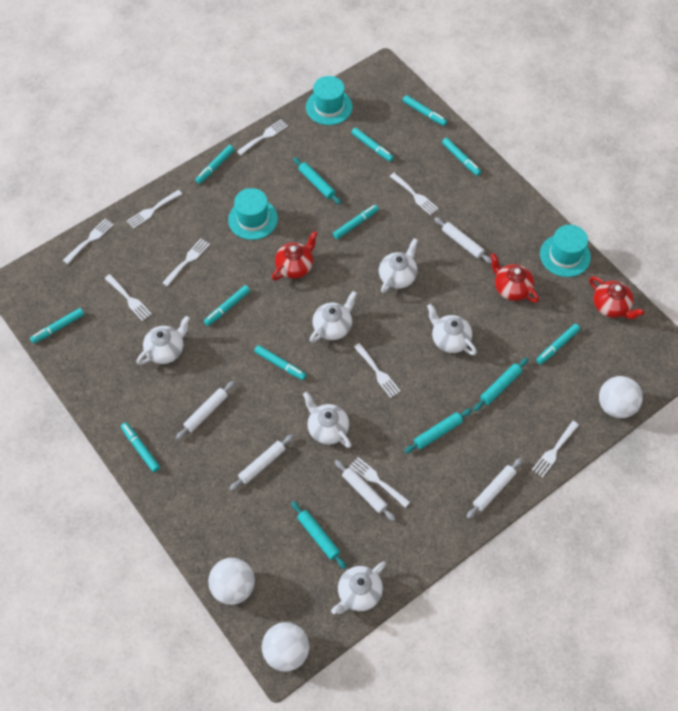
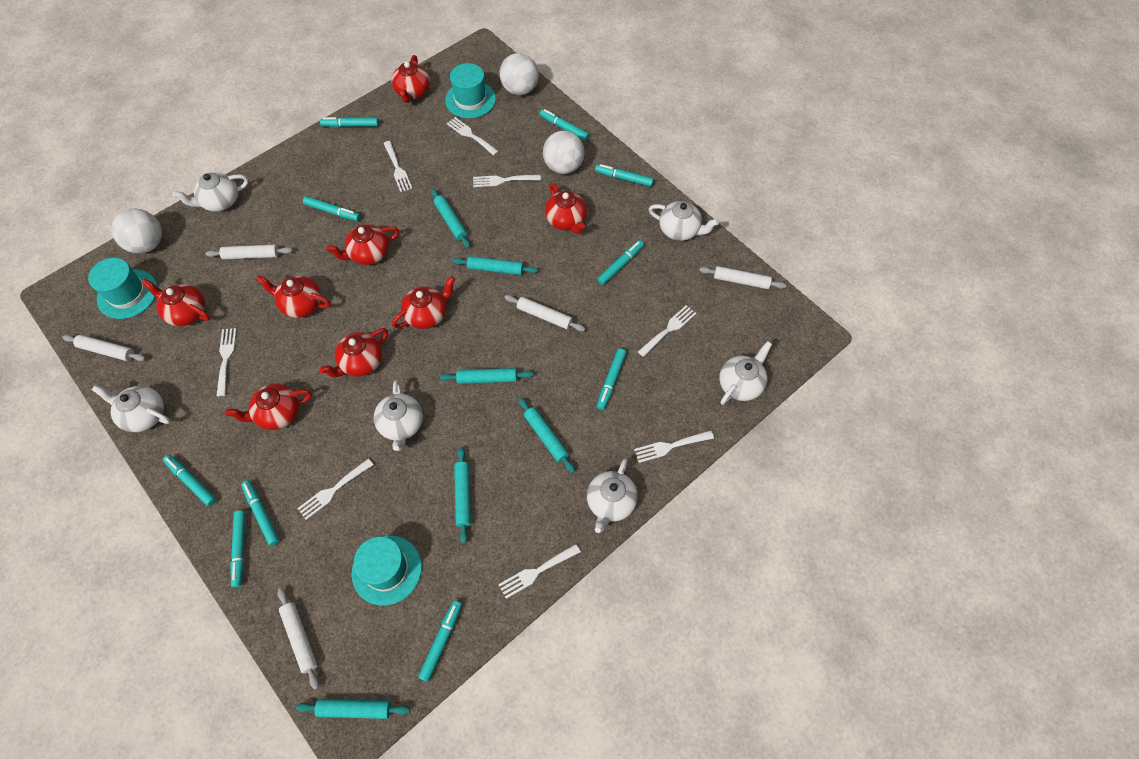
red teapot: 3 -> 8
turquoise rolling pin: 4 -> 6
white fork: 9 -> 8

